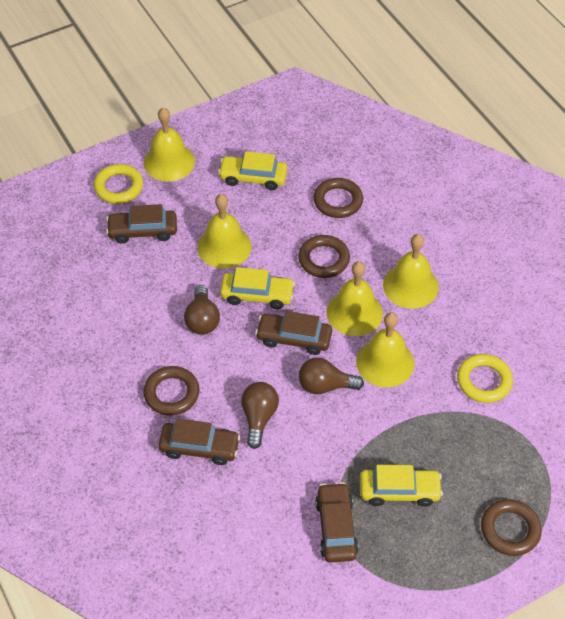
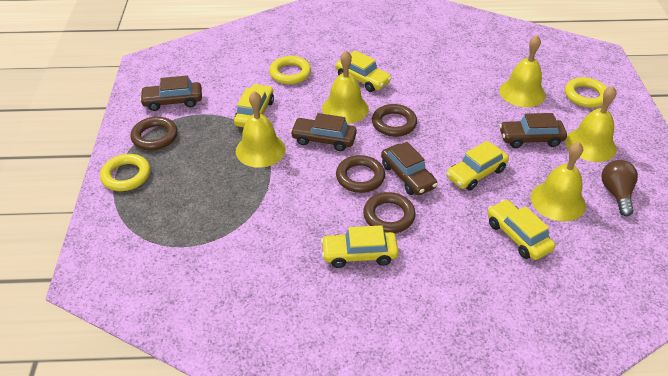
brown light bulb: 3 -> 1
yellow car: 3 -> 5
yellow ring: 2 -> 3

